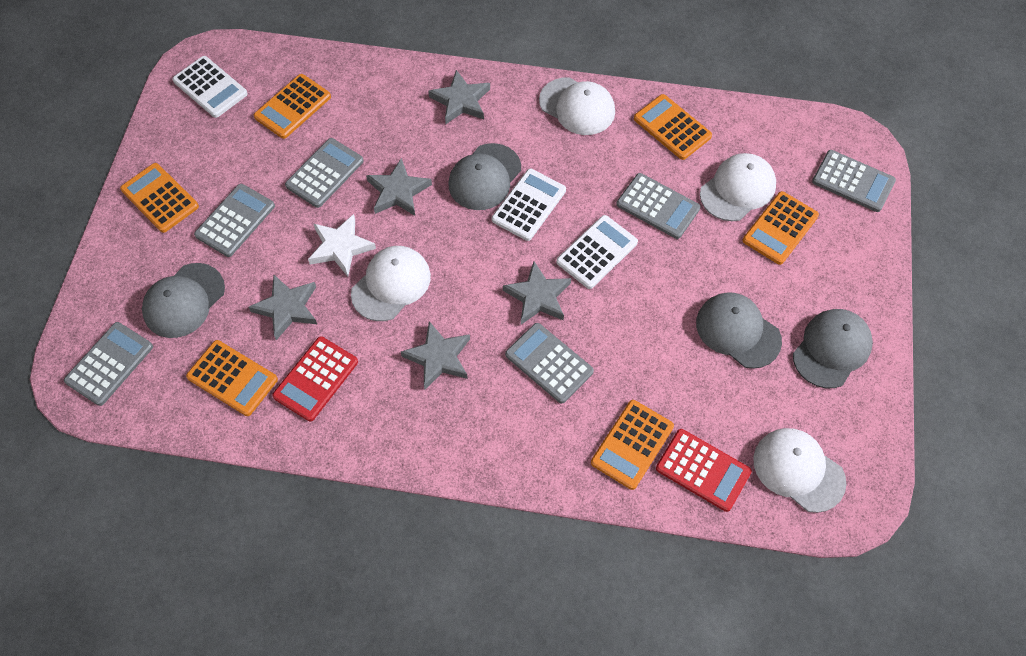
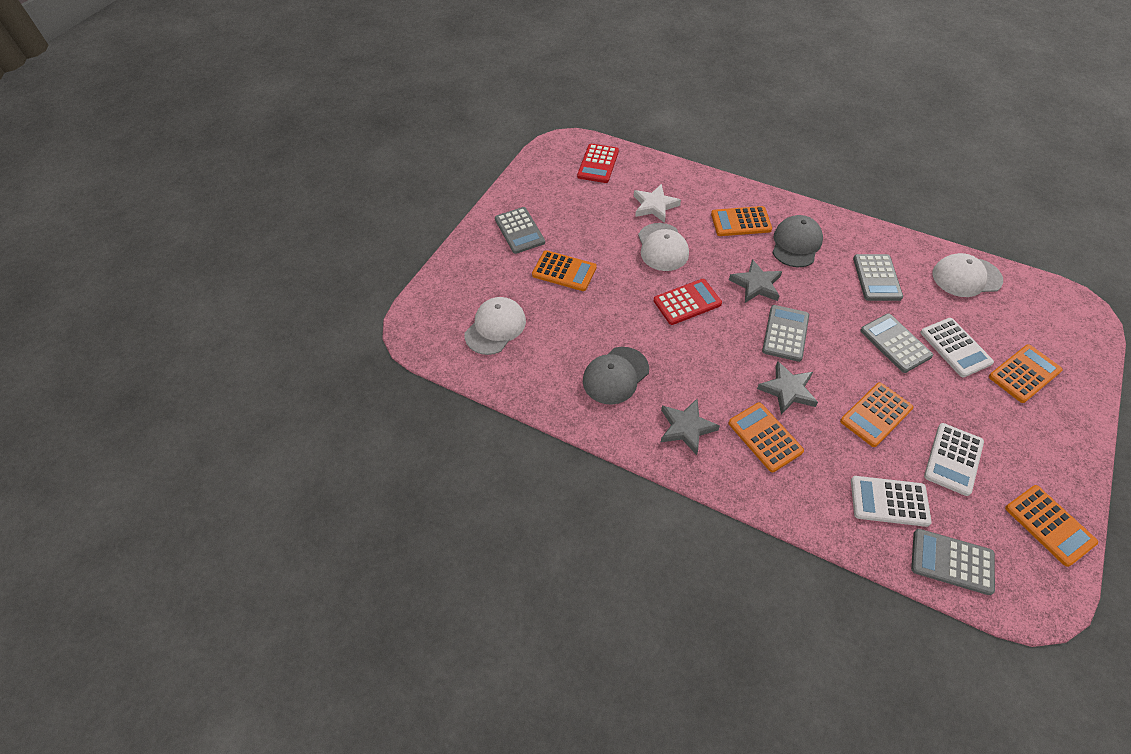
grey calculator: 6 -> 5
grey cap: 4 -> 2
grey star: 5 -> 3
white cap: 4 -> 3

